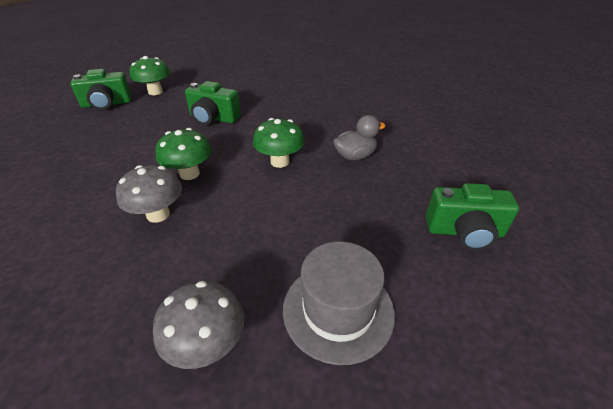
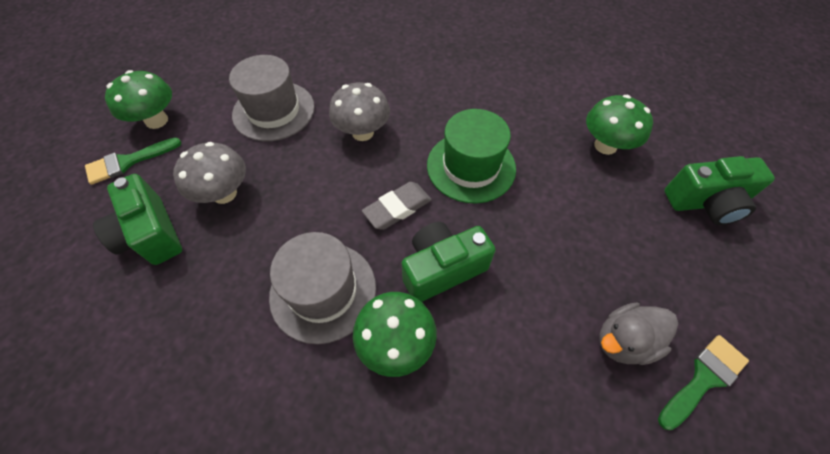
green brush: 0 -> 2
green hat: 0 -> 1
grey eraser: 0 -> 1
grey hat: 1 -> 2

